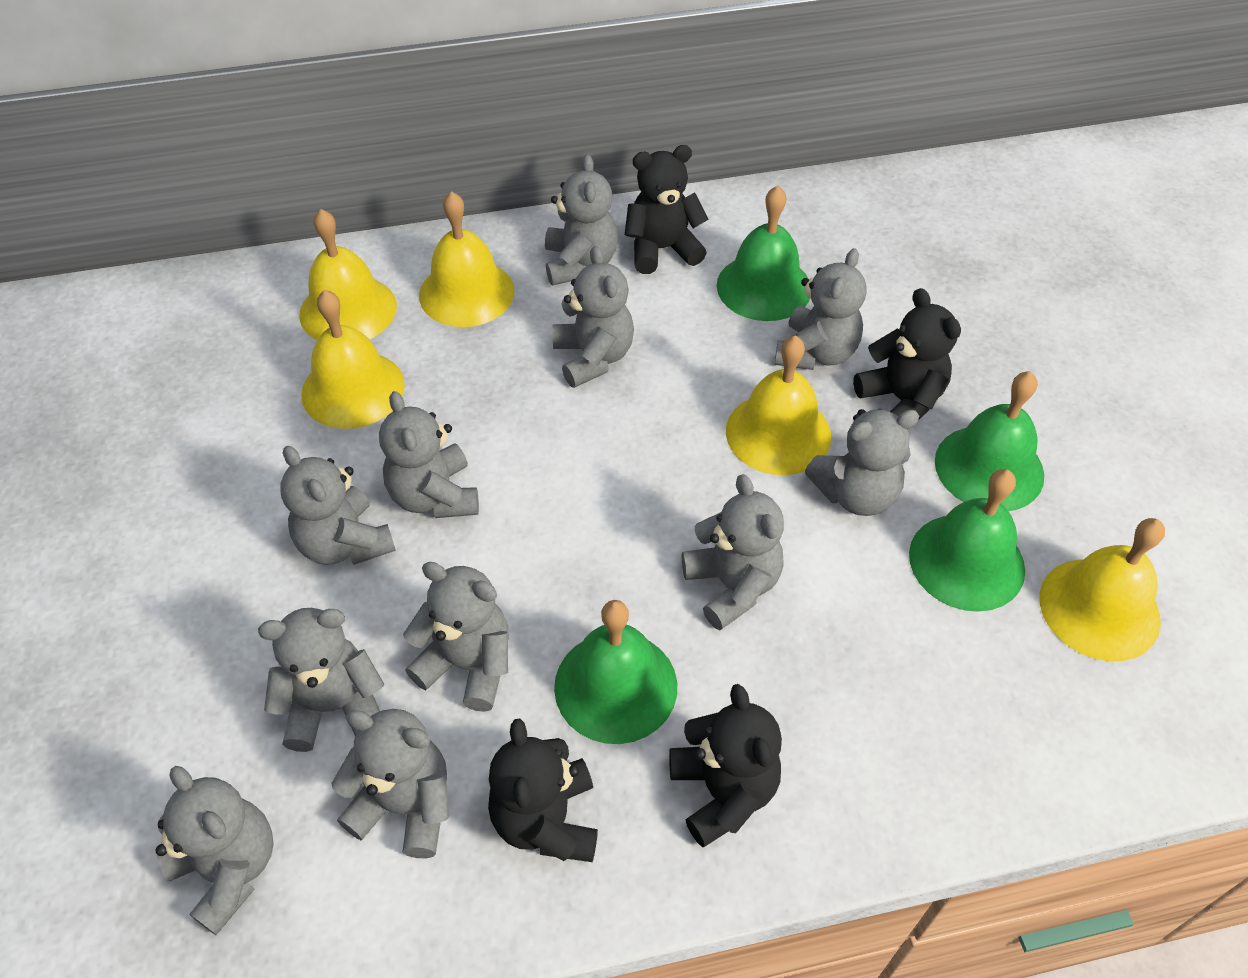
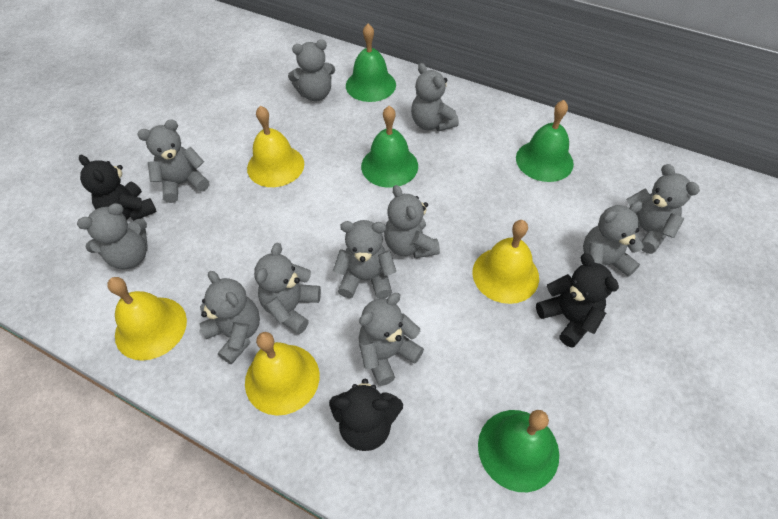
black teddy bear: 4 -> 3
yellow bell: 5 -> 4

